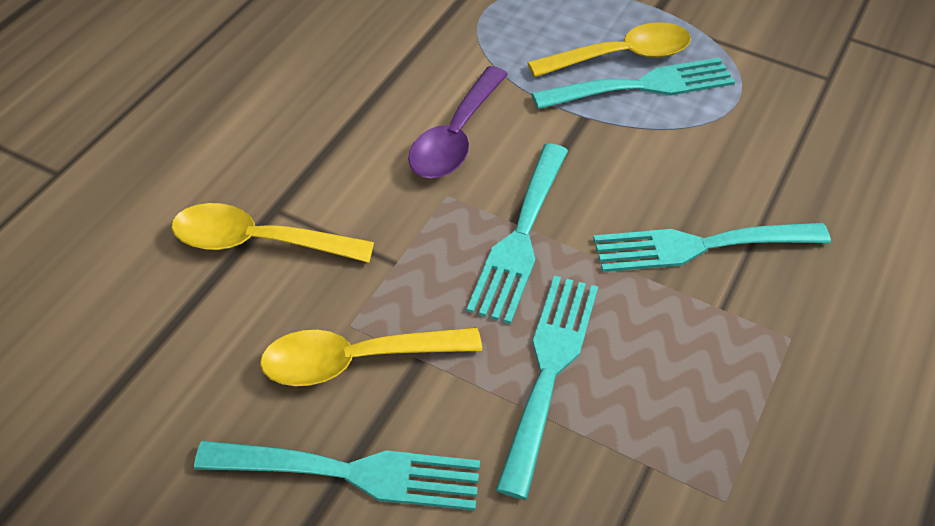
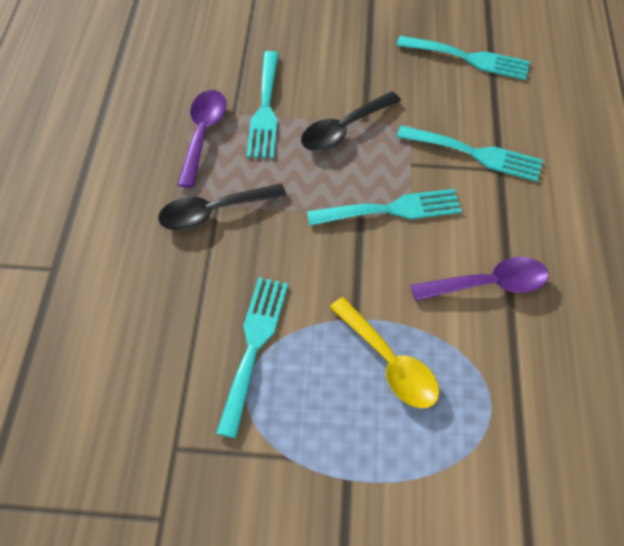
black spoon: 0 -> 2
purple spoon: 1 -> 2
yellow spoon: 3 -> 1

